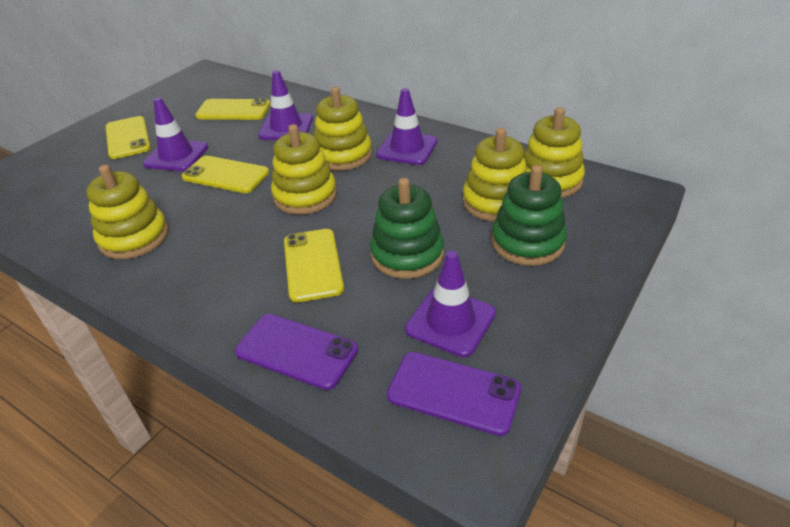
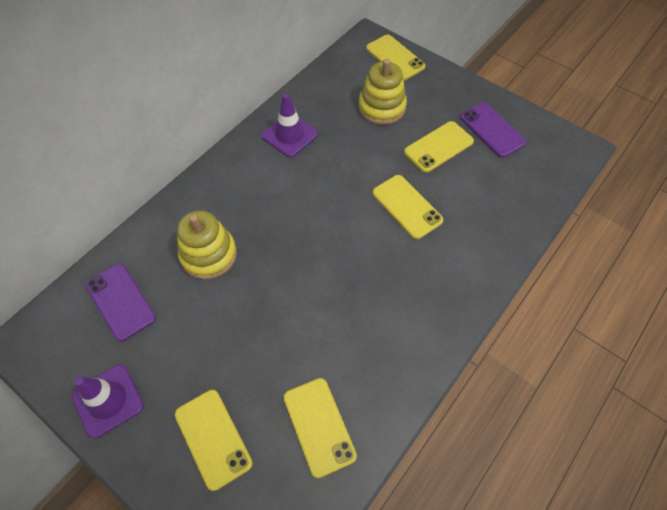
green stacking toy: 2 -> 0
purple traffic cone: 4 -> 2
yellow phone: 4 -> 5
yellow stacking toy: 5 -> 2

